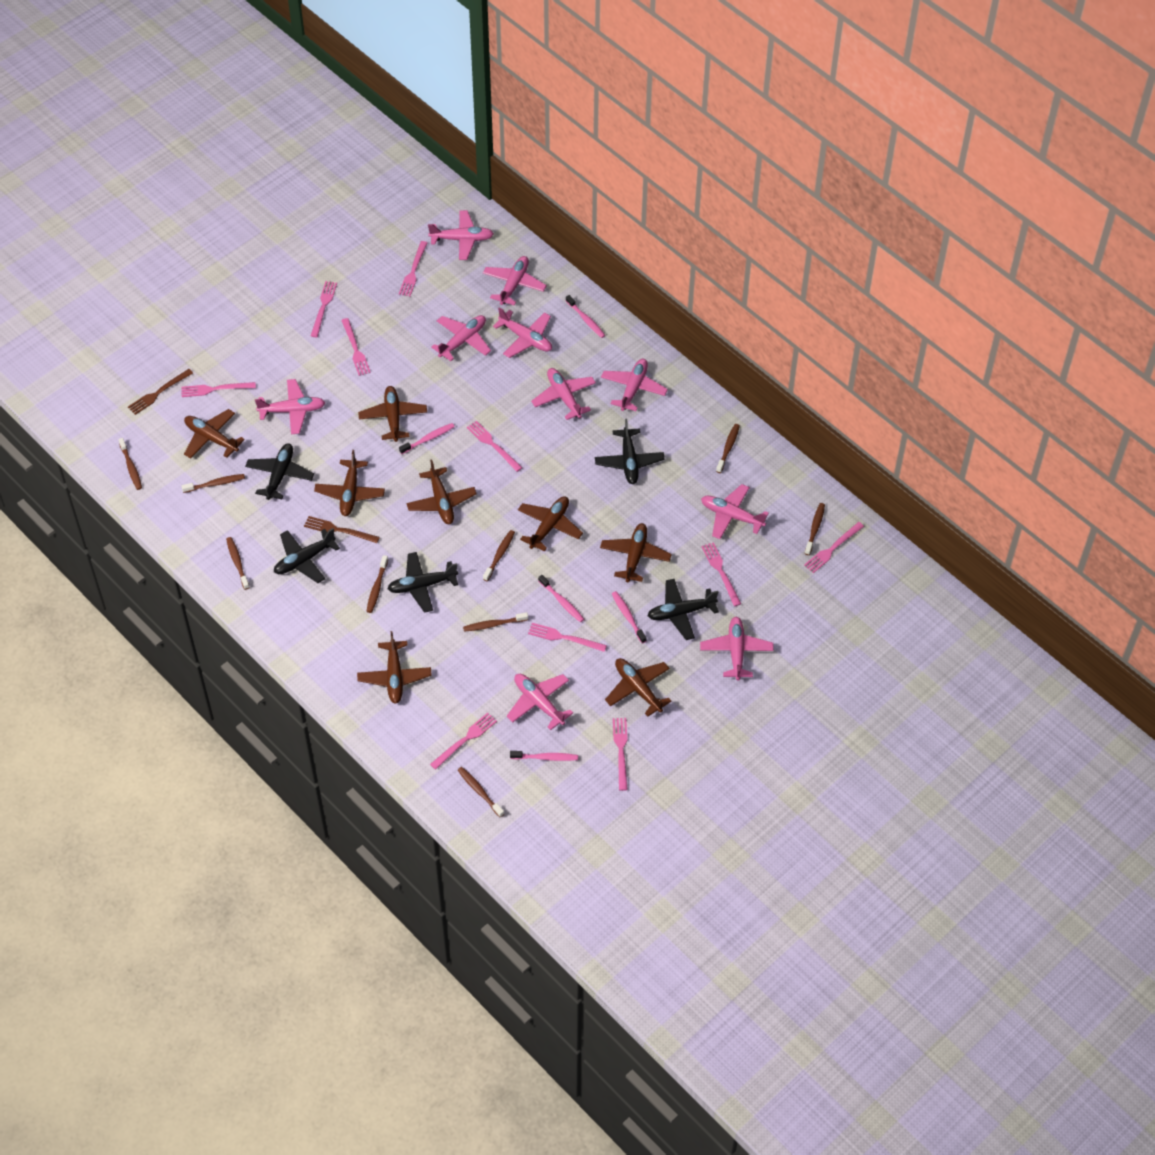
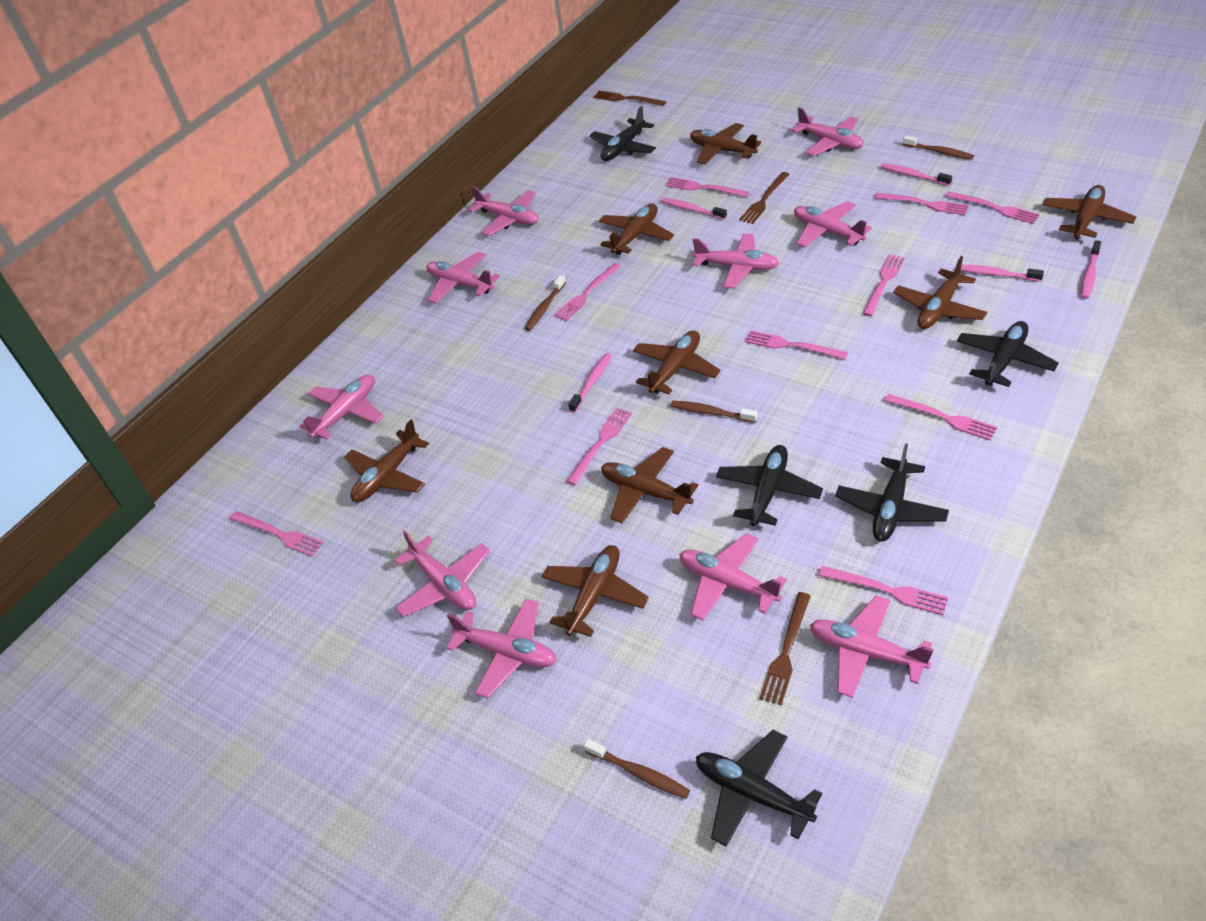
brown fork: 2 -> 3
brown toothbrush: 9 -> 4

